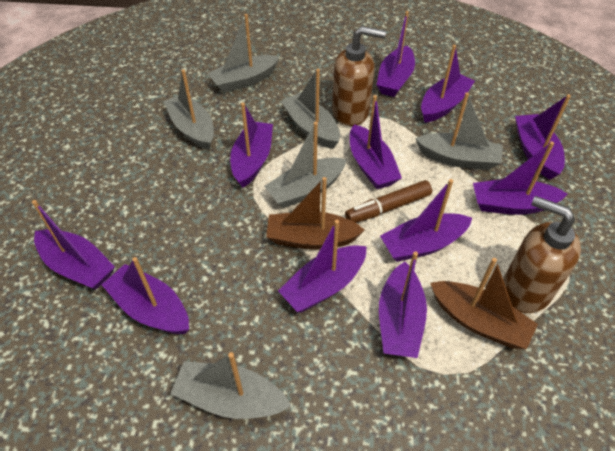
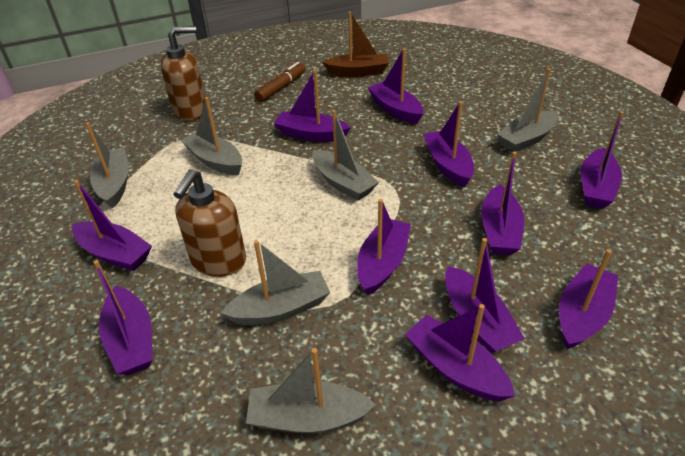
brown boat: 2 -> 1

